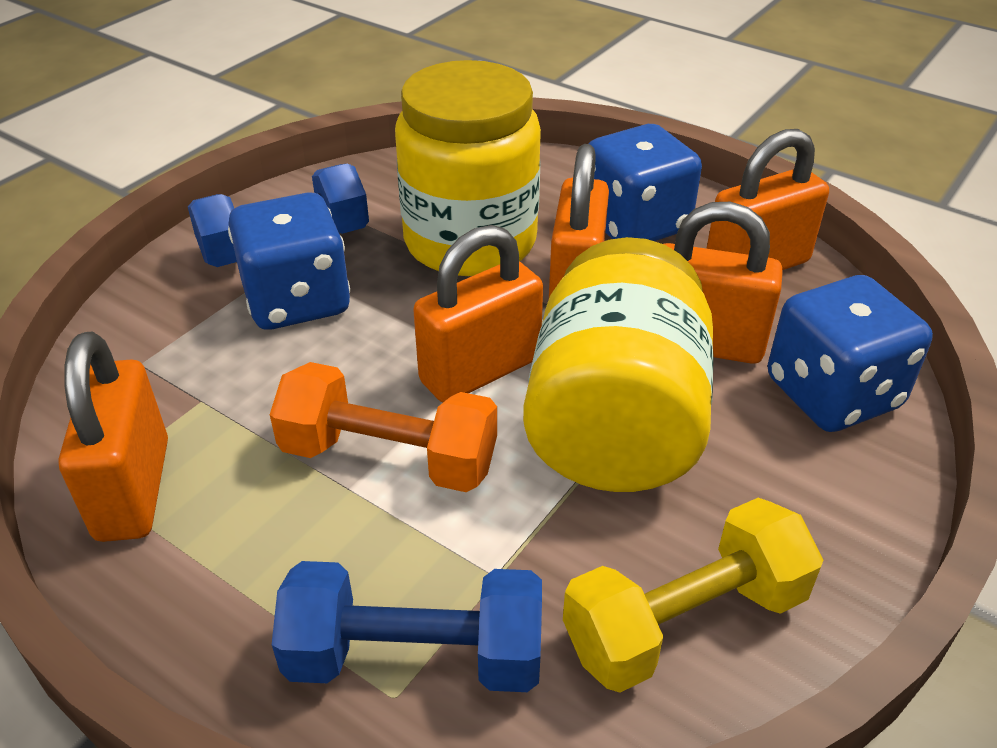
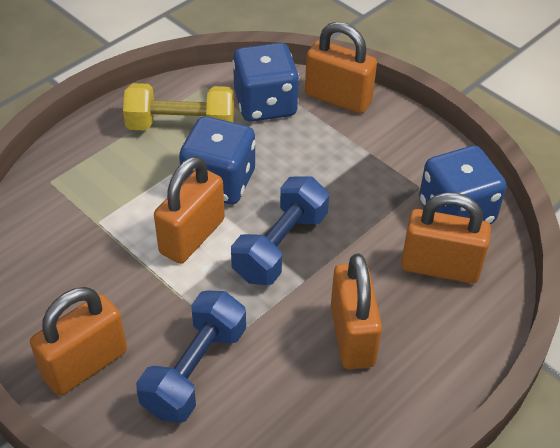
orange dumbbell: 1 -> 0
yellow jar: 2 -> 0

